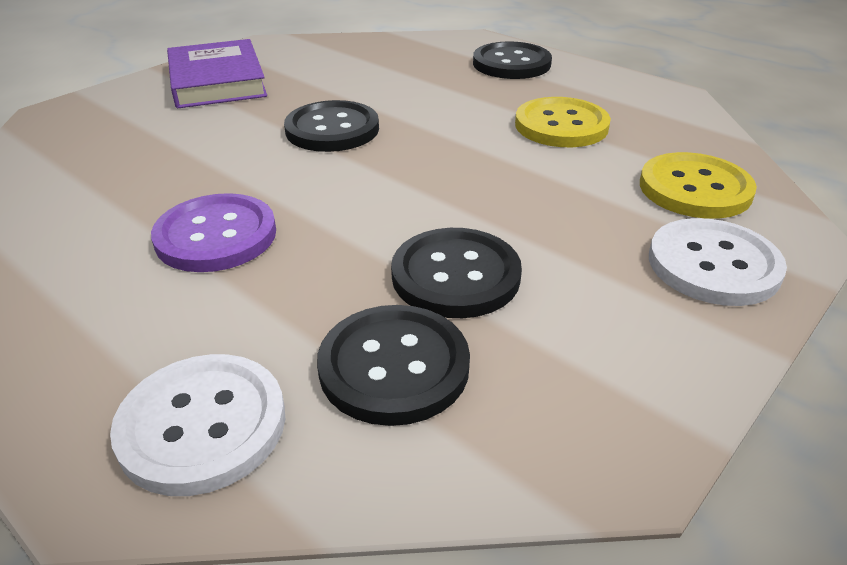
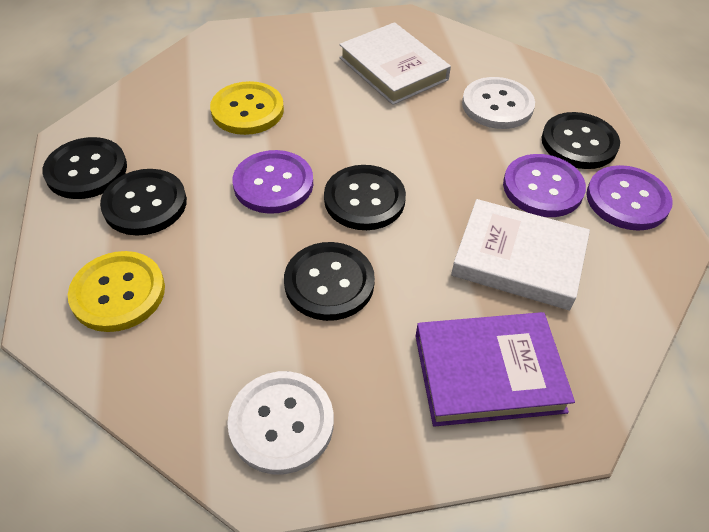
black button: 4 -> 5
purple button: 1 -> 3
white book: 0 -> 2

